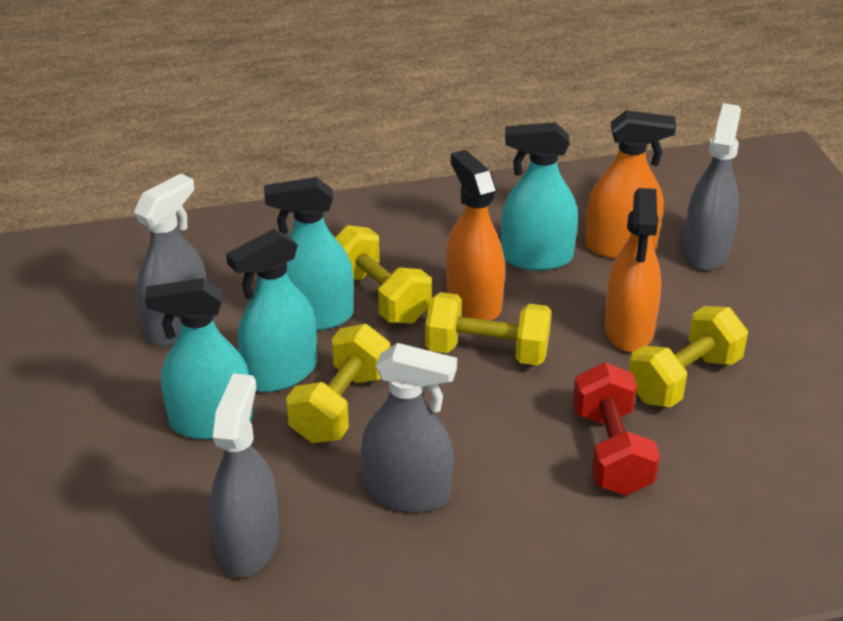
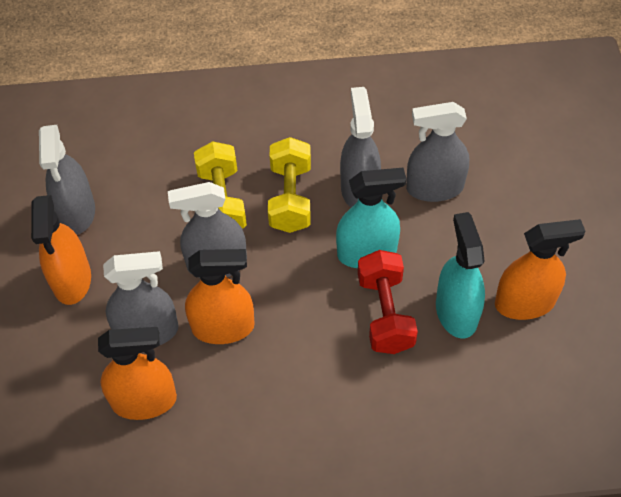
grey spray bottle: 4 -> 5
orange spray bottle: 3 -> 4
turquoise spray bottle: 4 -> 2
yellow dumbbell: 4 -> 2

